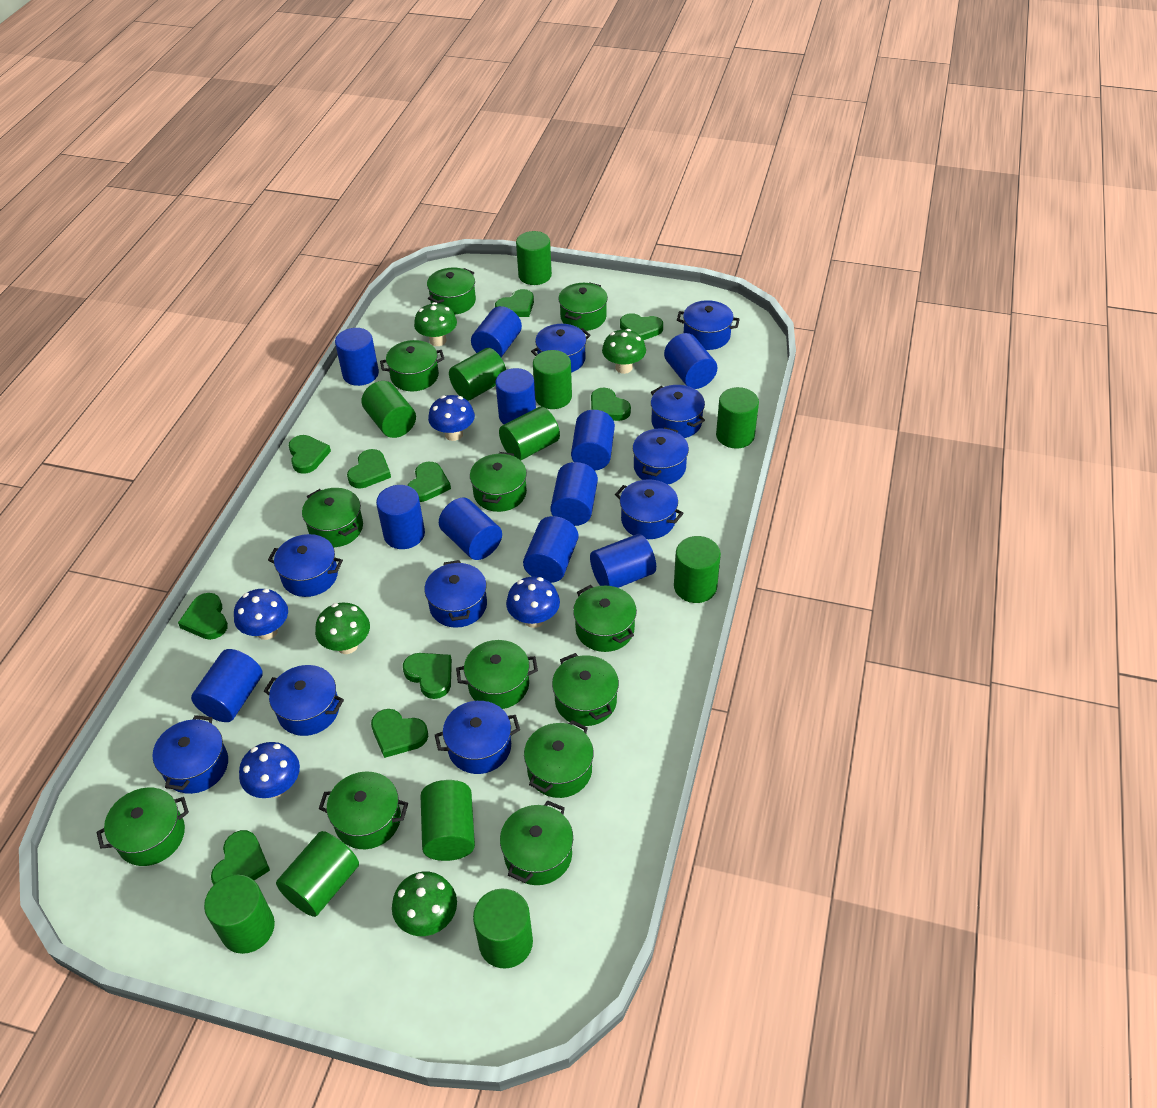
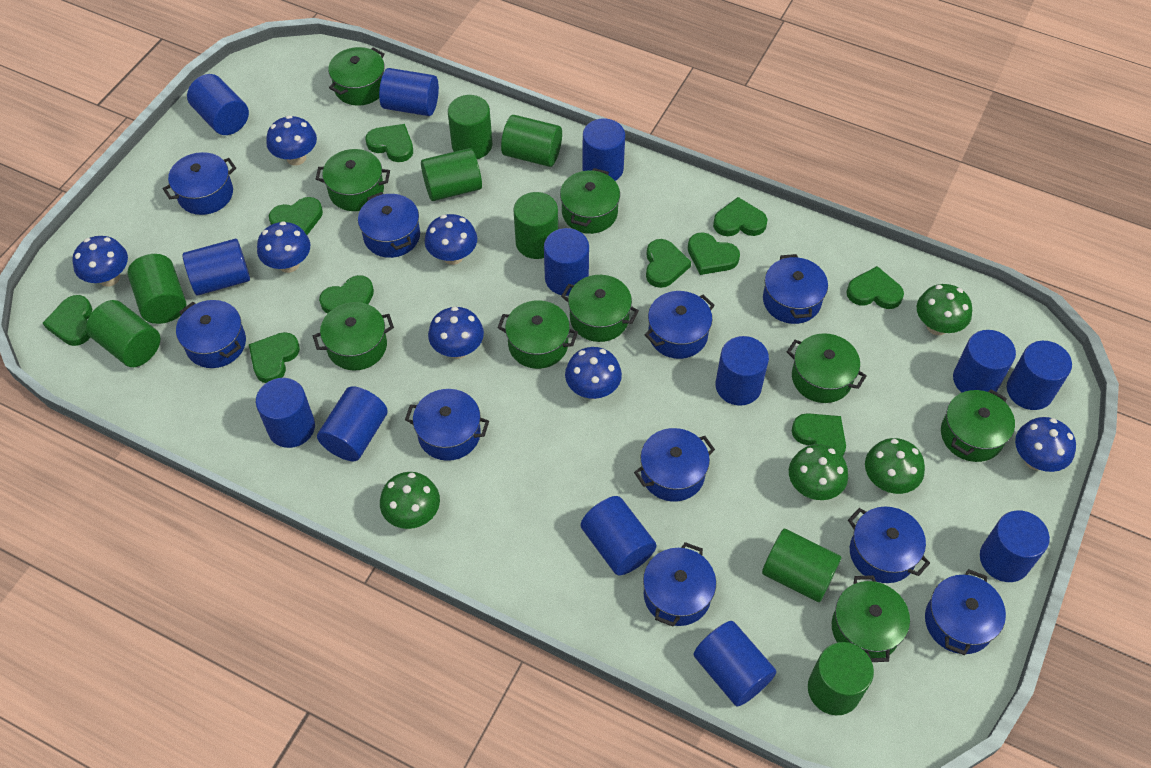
blue cylinder: 11 -> 13
blue mushroom: 4 -> 7
green cylinder: 11 -> 8
green pot: 12 -> 9

